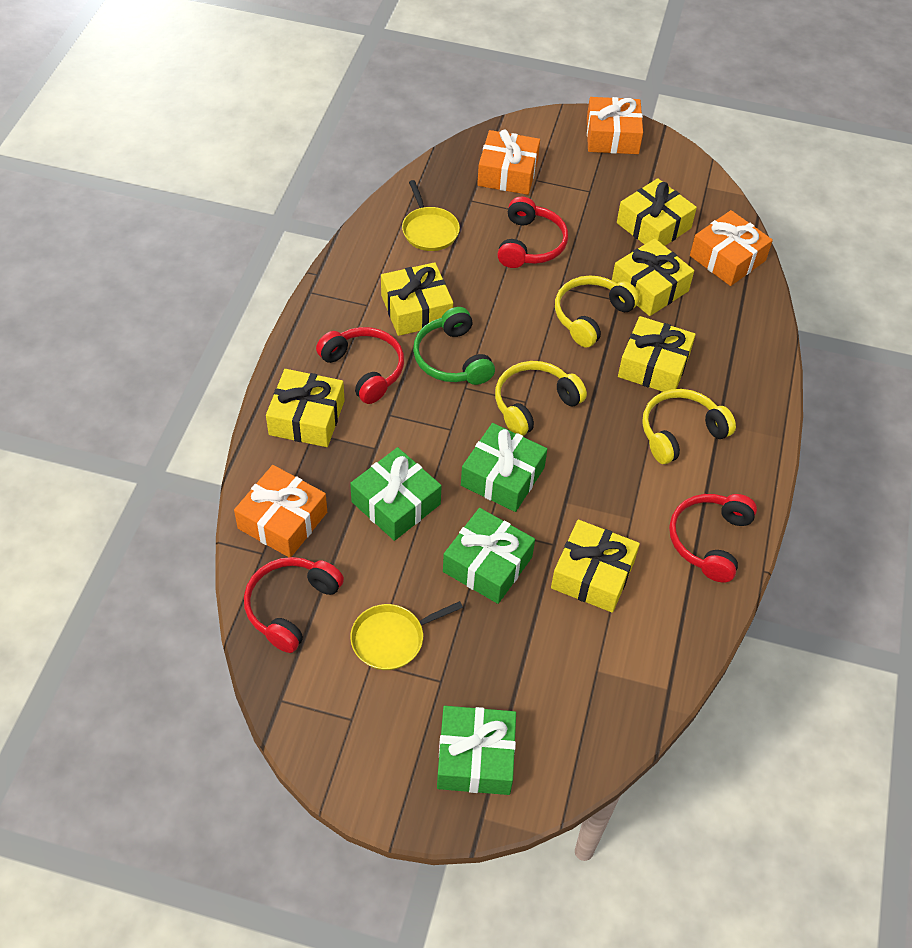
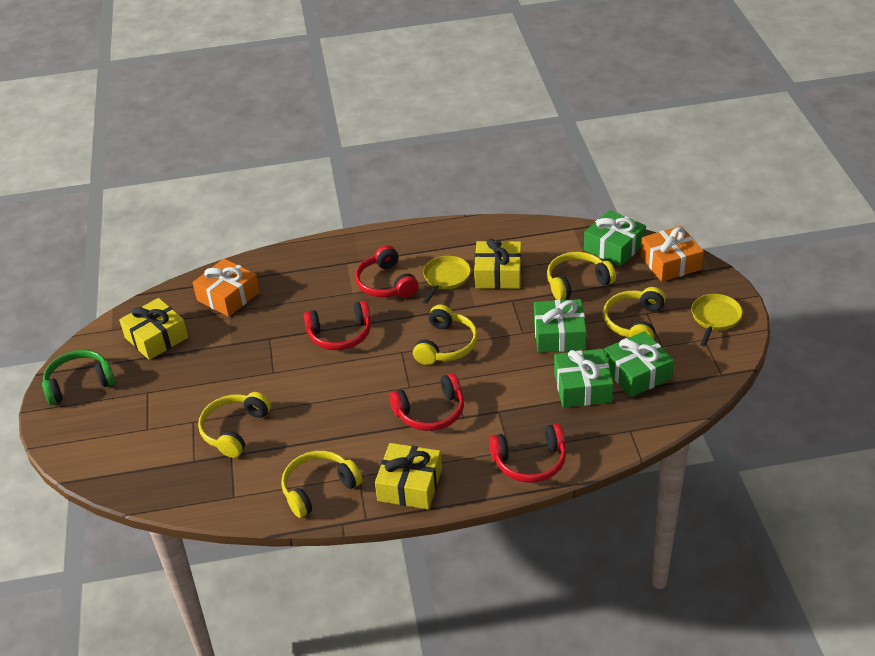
orange gift: 4 -> 2
yellow gift: 6 -> 3
yellow headphones: 3 -> 5

